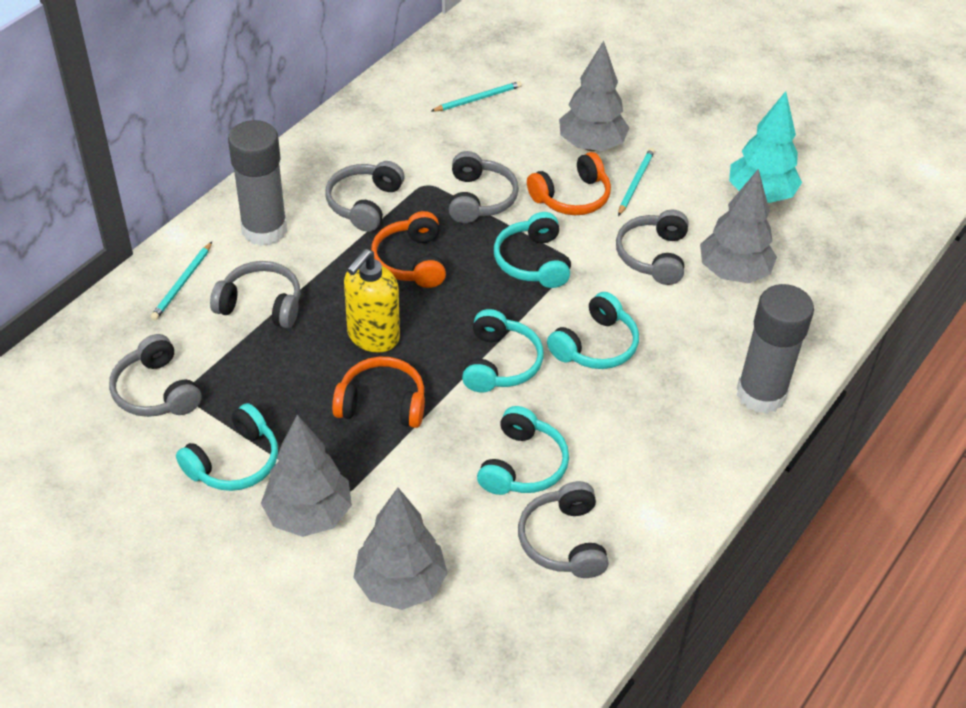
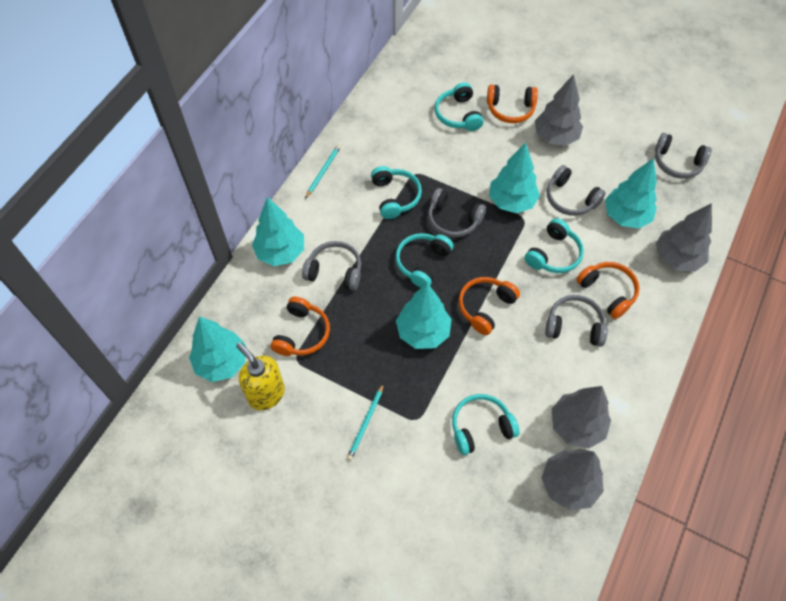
grey glue stick: 2 -> 0
grey headphones: 6 -> 5
orange headphones: 3 -> 4
turquoise pencil: 3 -> 2
turquoise tree: 1 -> 5

